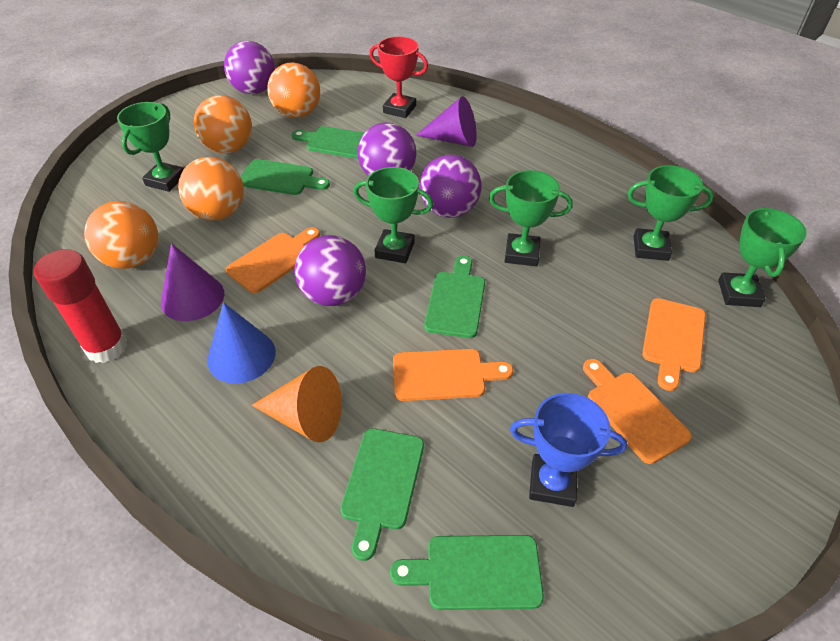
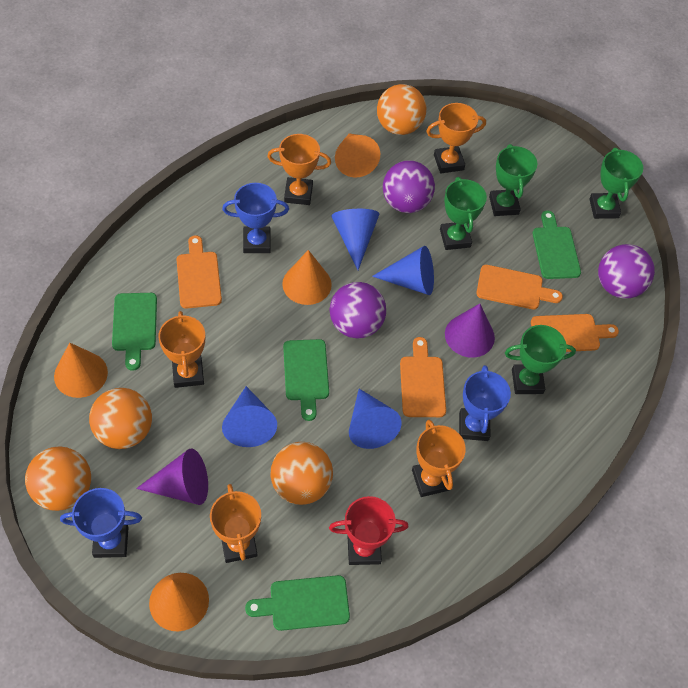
blue cone: 1 -> 4
blue trophy: 1 -> 3
green cutting board: 5 -> 4
green trophy: 5 -> 4
orange cone: 1 -> 4
orange trophy: 0 -> 5
purple ball: 4 -> 3
red glue stick: 1 -> 0

